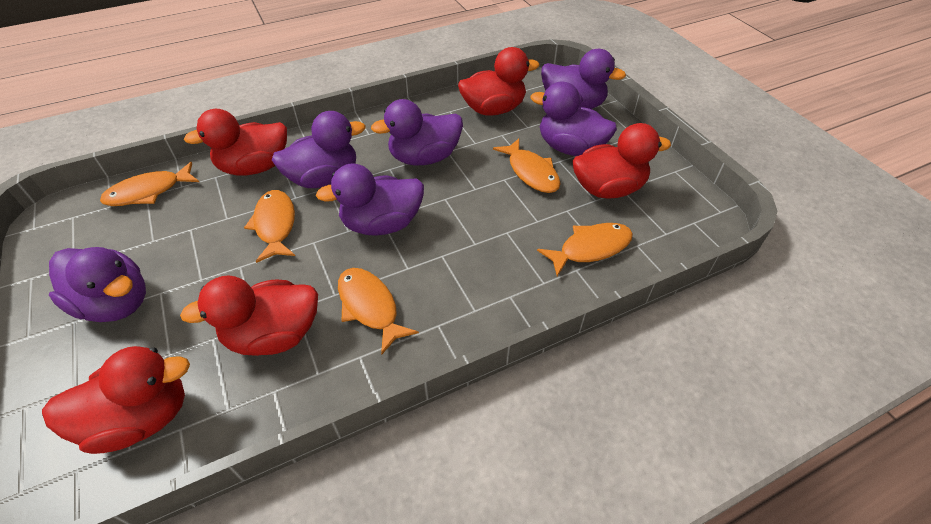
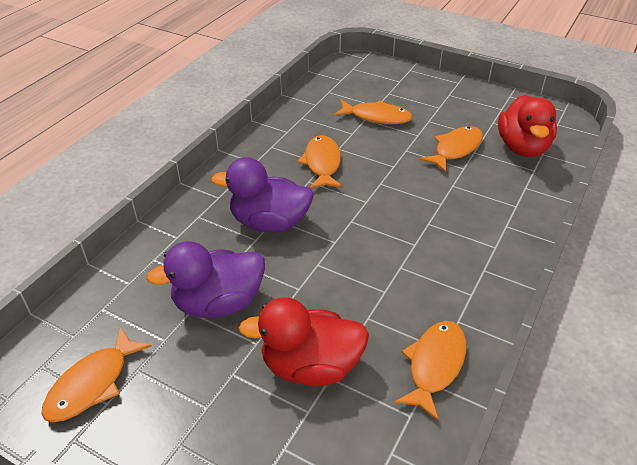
purple duck: 6 -> 2
red duck: 5 -> 2

